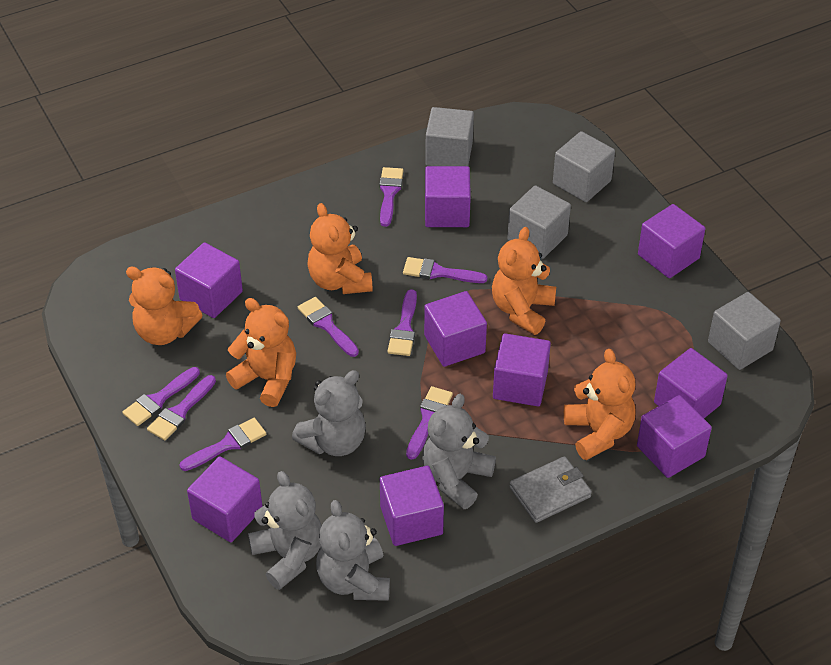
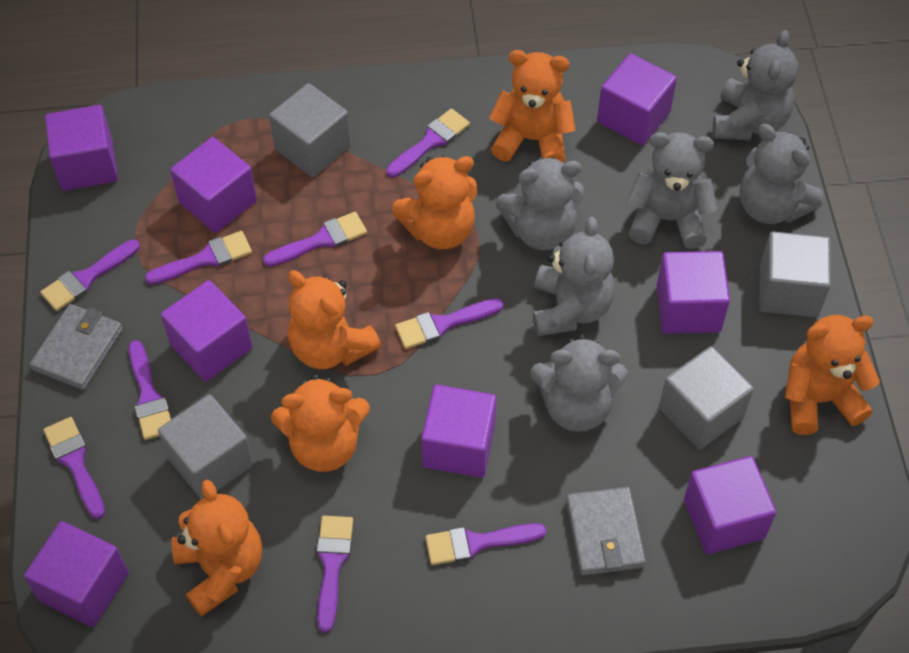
grey teddy bear: 4 -> 6
grey wallet: 1 -> 2
orange teddy bear: 5 -> 6
purple brush: 8 -> 9
purple cube: 9 -> 8

